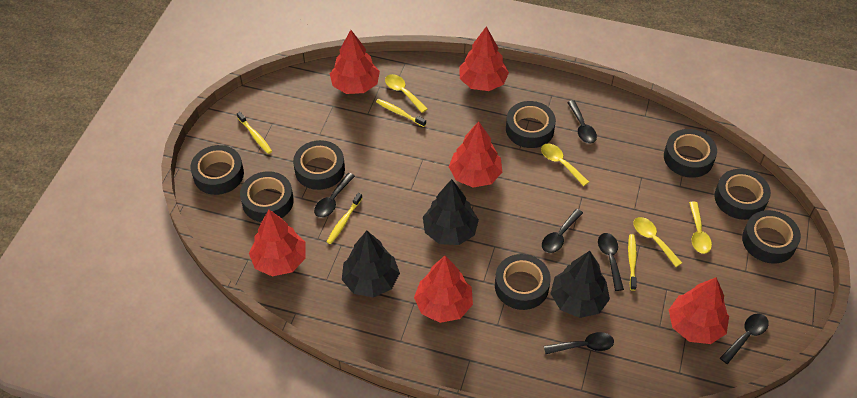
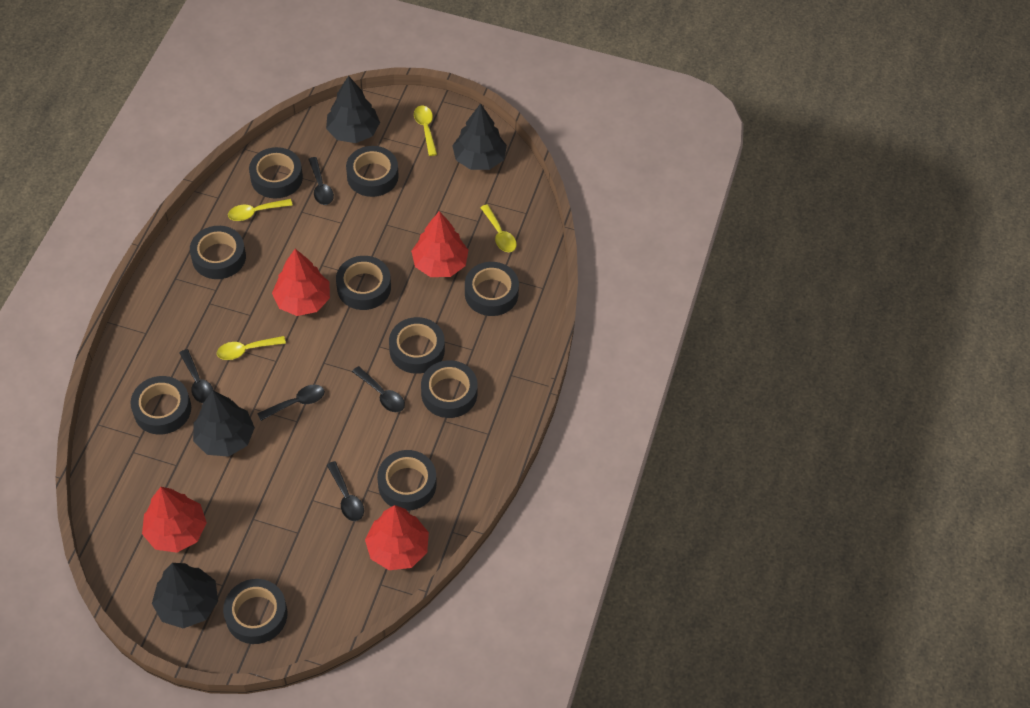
black spoon: 6 -> 5
black tape: 8 -> 10
black tree: 3 -> 4
red tree: 6 -> 4
yellow toothbrush: 4 -> 0

